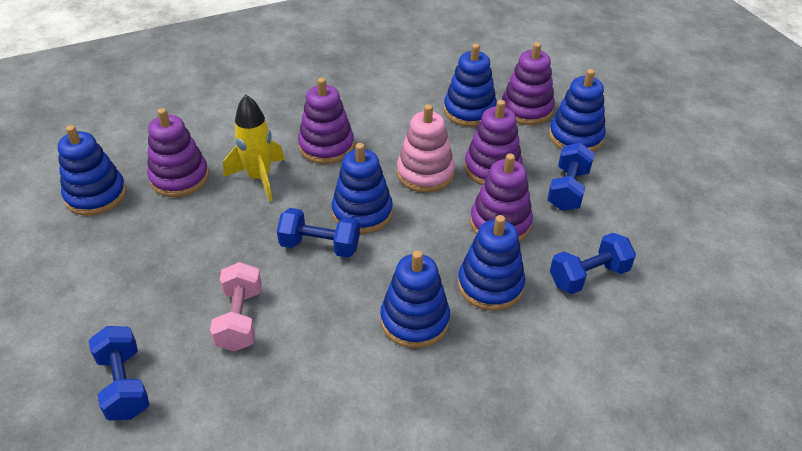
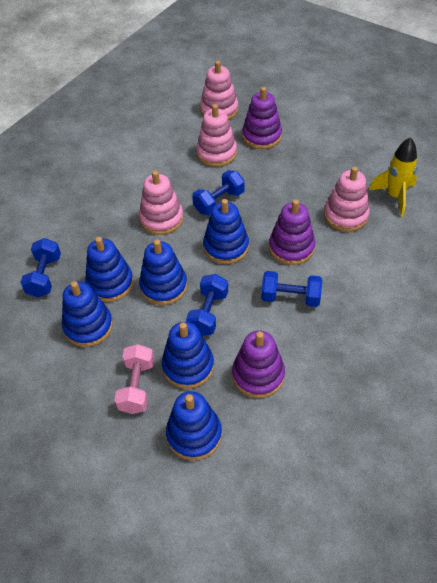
pink stacking toy: 1 -> 4
purple stacking toy: 5 -> 3

